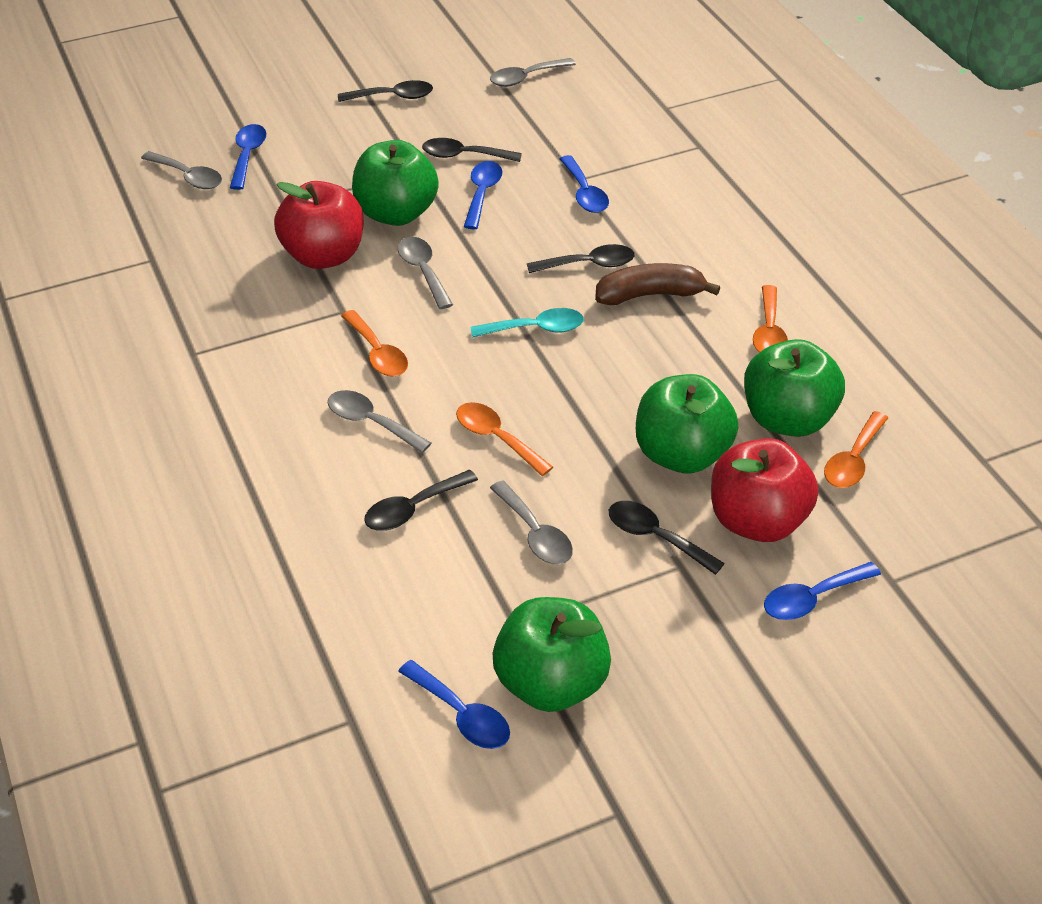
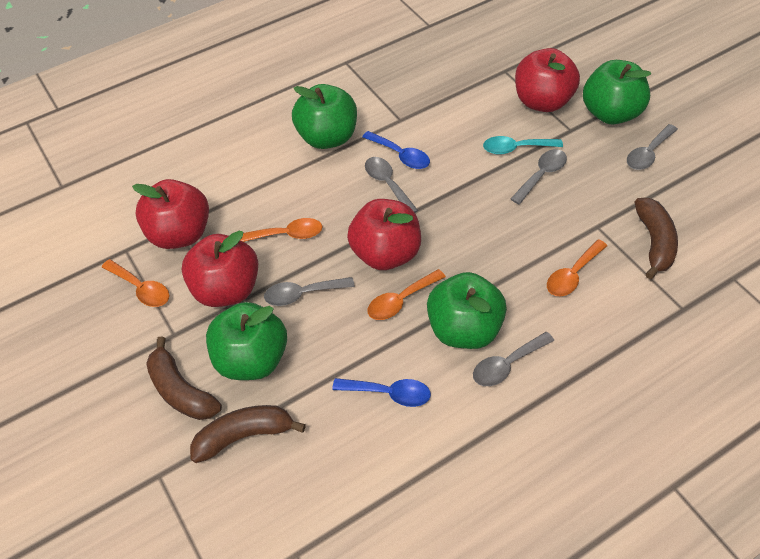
black spoon: 5 -> 0
blue spoon: 5 -> 2
brown banana: 1 -> 3
red apple: 2 -> 4

